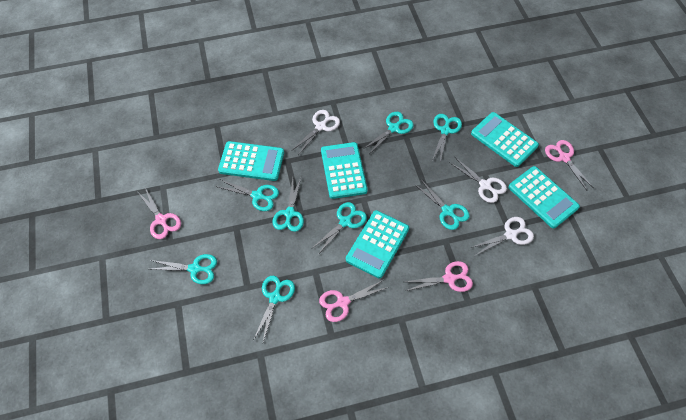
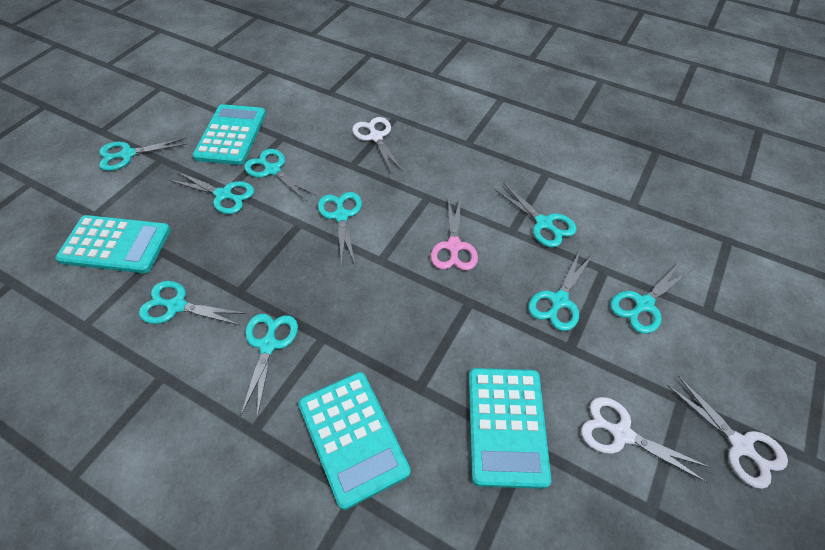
pink scissors: 4 -> 1
turquoise calculator: 5 -> 4
turquoise scissors: 8 -> 9

